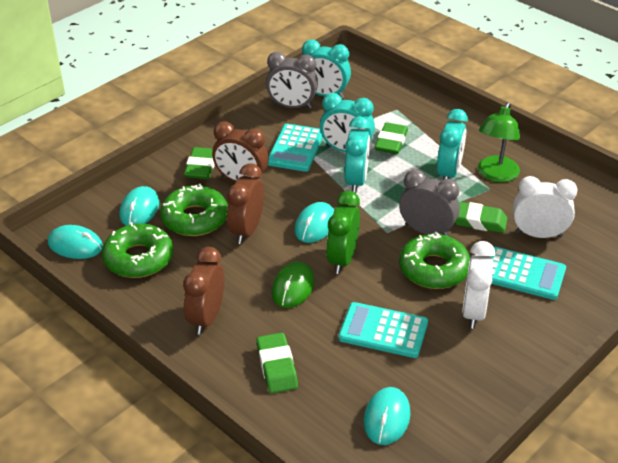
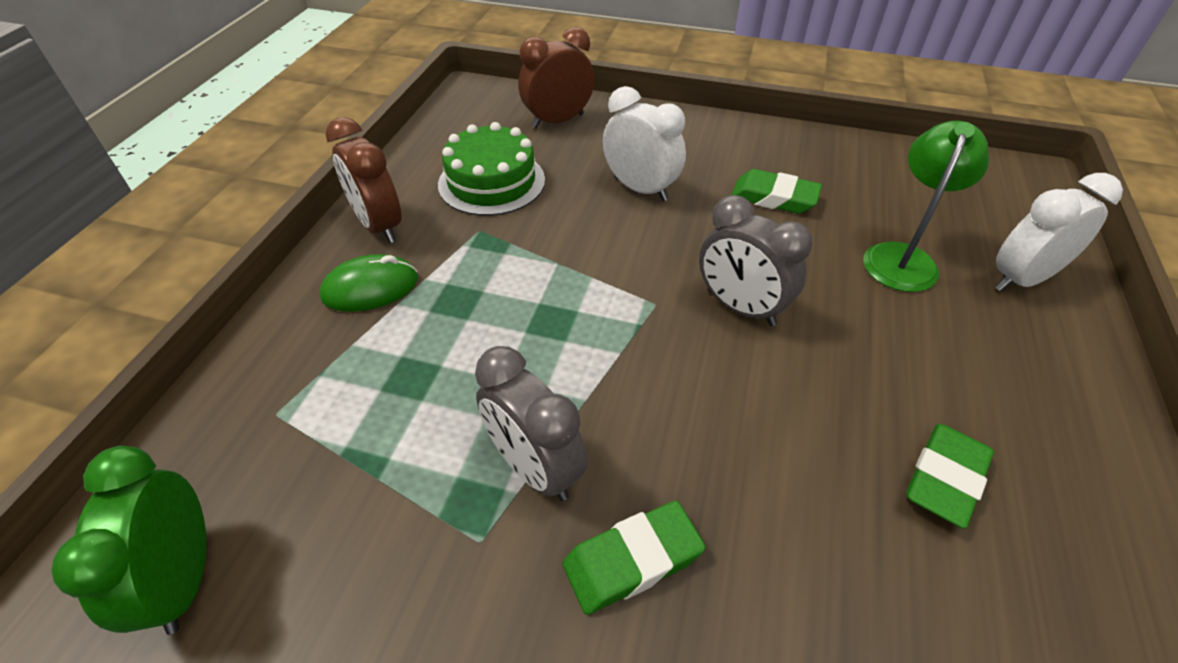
brown clock: 3 -> 2
green cake: 0 -> 1
green donut: 3 -> 0
green eraser: 4 -> 3
turquoise calculator: 3 -> 0
turquoise clock: 4 -> 0
turquoise mouse: 4 -> 0

